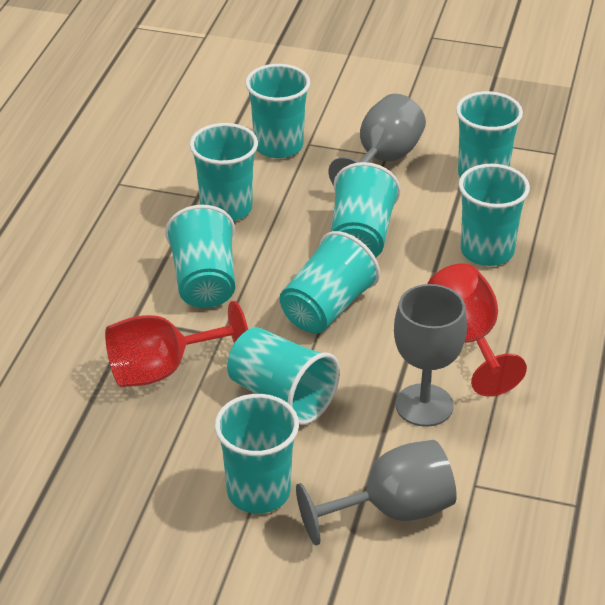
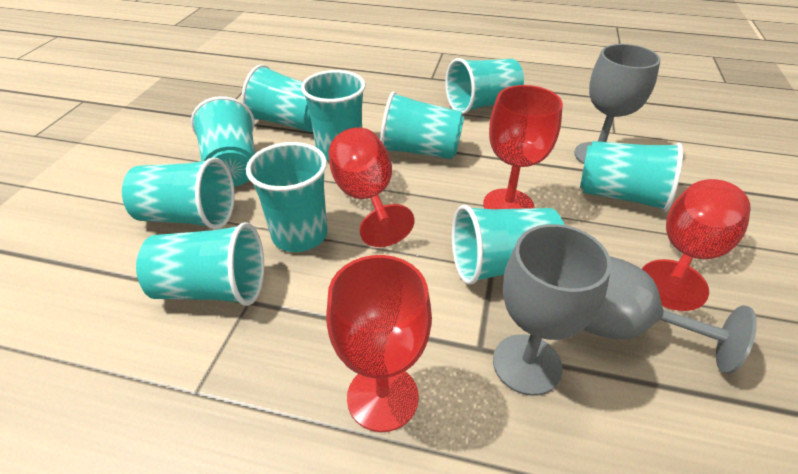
red goblet: 2 -> 4
turquoise cup: 9 -> 10

